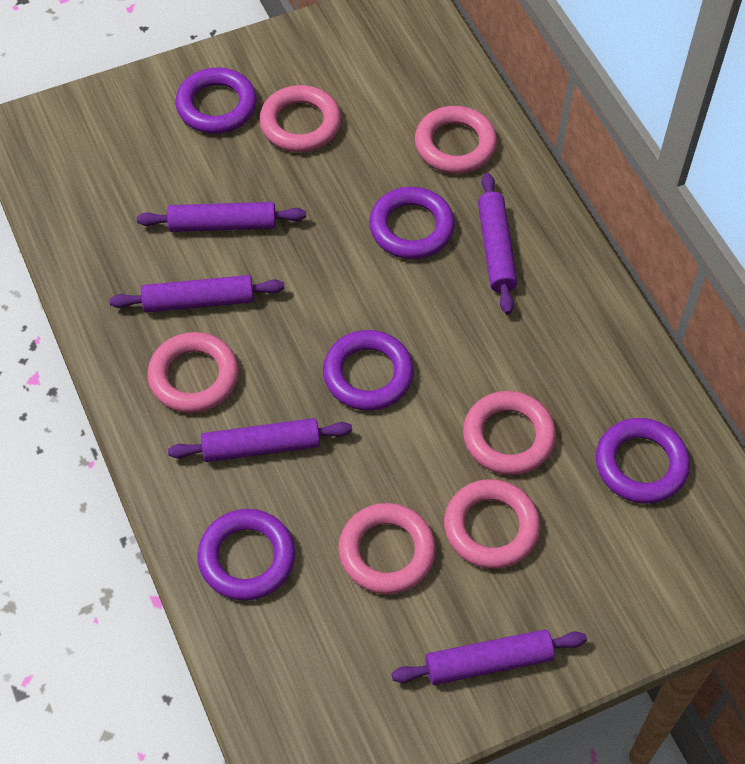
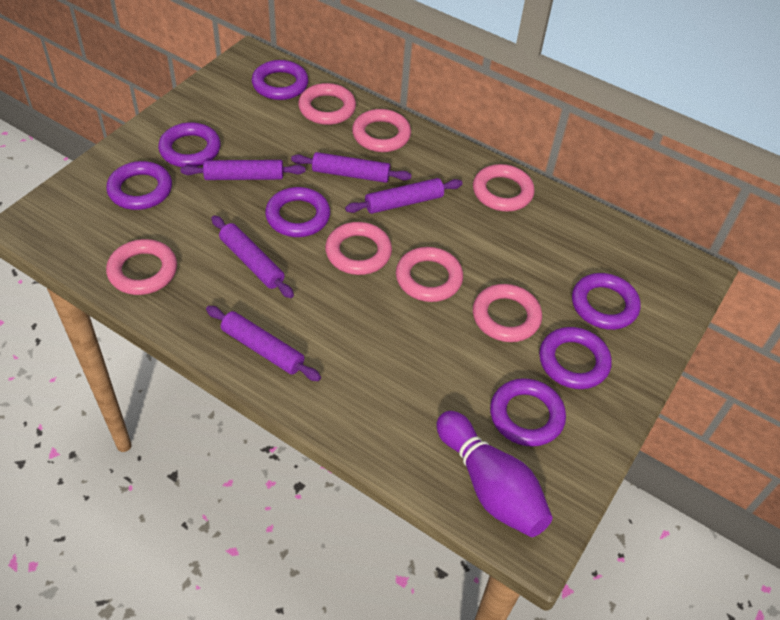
pink ring: 6 -> 7
purple bowling pin: 0 -> 1
purple ring: 5 -> 7

